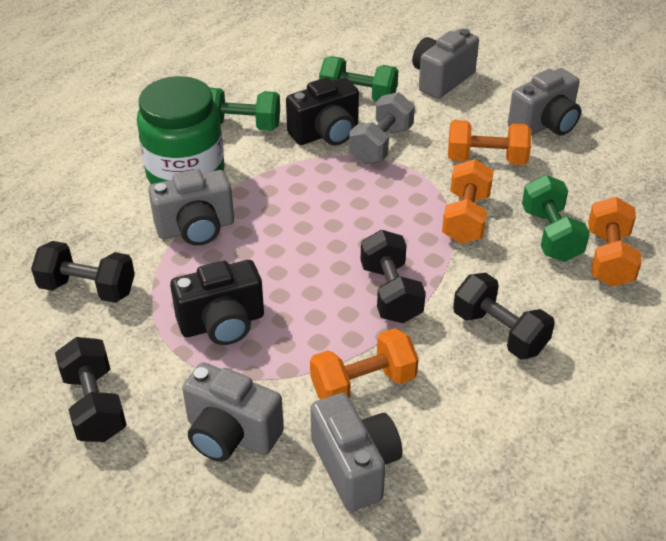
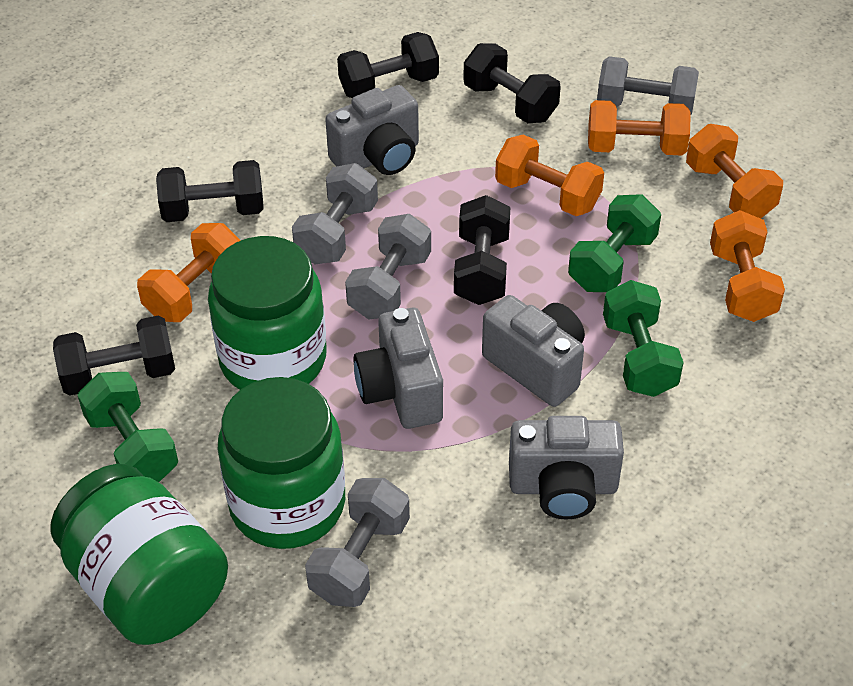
black camera: 2 -> 0
black dumbbell: 4 -> 5
green jar: 1 -> 3
grey camera: 5 -> 4
grey dumbbell: 1 -> 4
orange dumbbell: 4 -> 5

